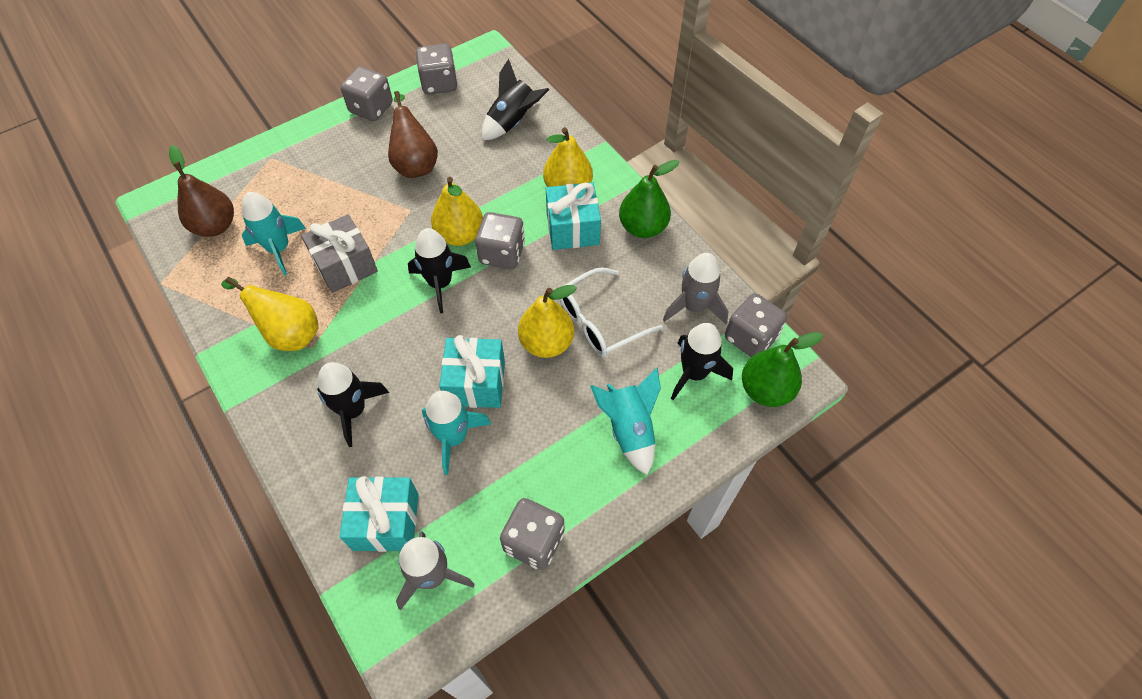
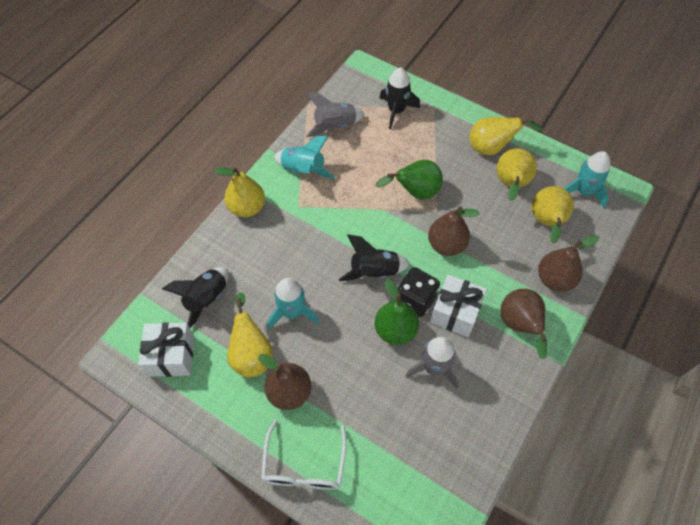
black dice: 0 -> 1
black rocket: 4 -> 3
brown pear: 2 -> 4
grey dice: 5 -> 0
grey gift: 1 -> 0
turquoise gift: 3 -> 0
white gift: 0 -> 2
yellow pear: 4 -> 5

